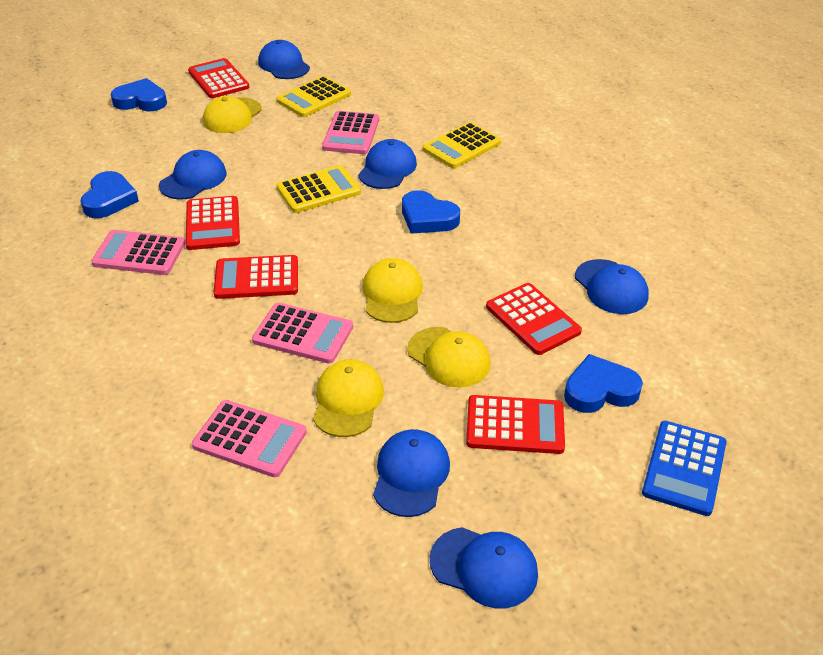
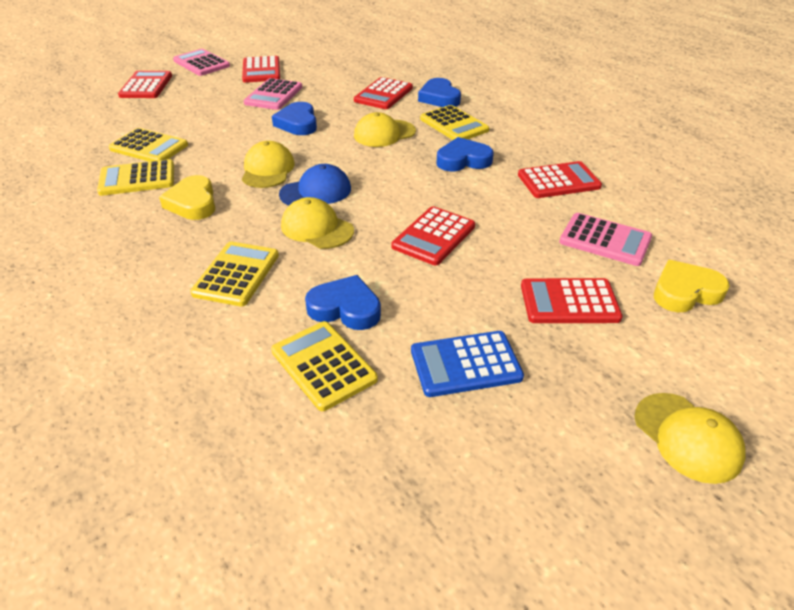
blue cap: 6 -> 1
pink calculator: 4 -> 3
red calculator: 5 -> 6
yellow calculator: 3 -> 5
yellow heart: 0 -> 2

